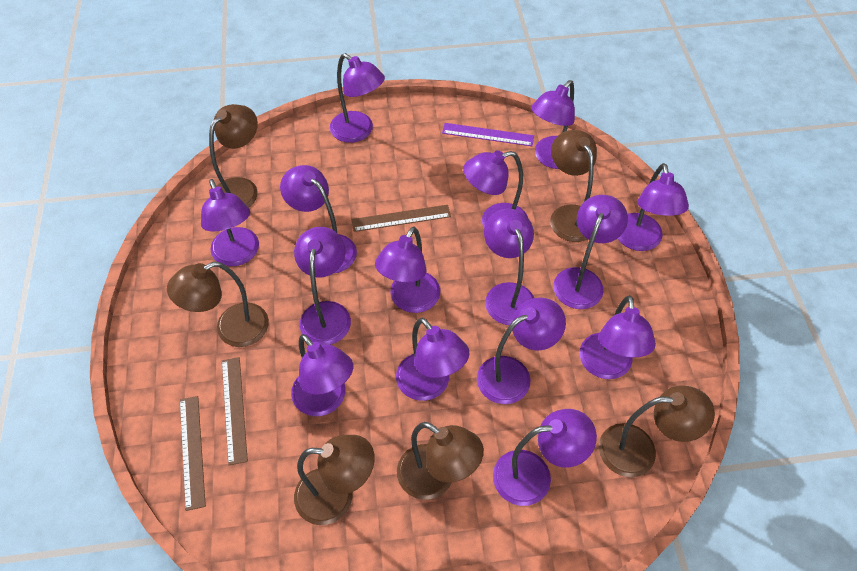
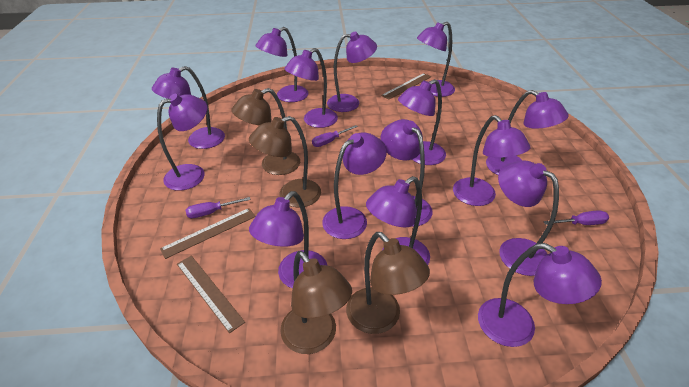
brown lamp: 6 -> 4
purple ruler: 1 -> 0
purple screwdriver: 0 -> 3

